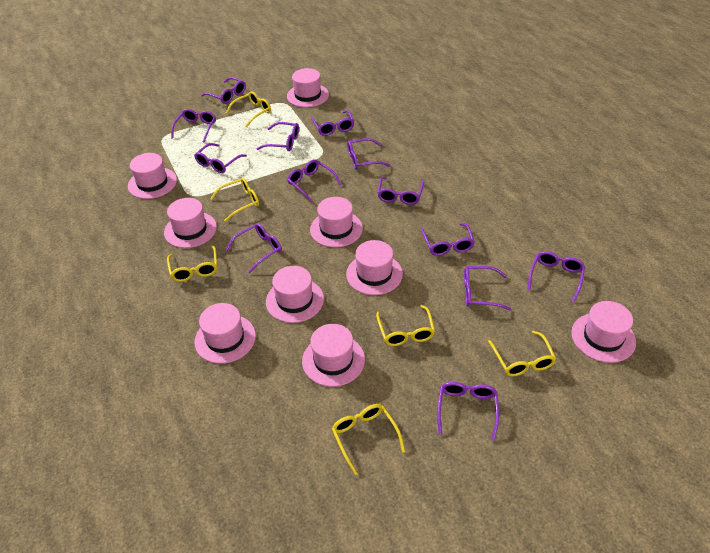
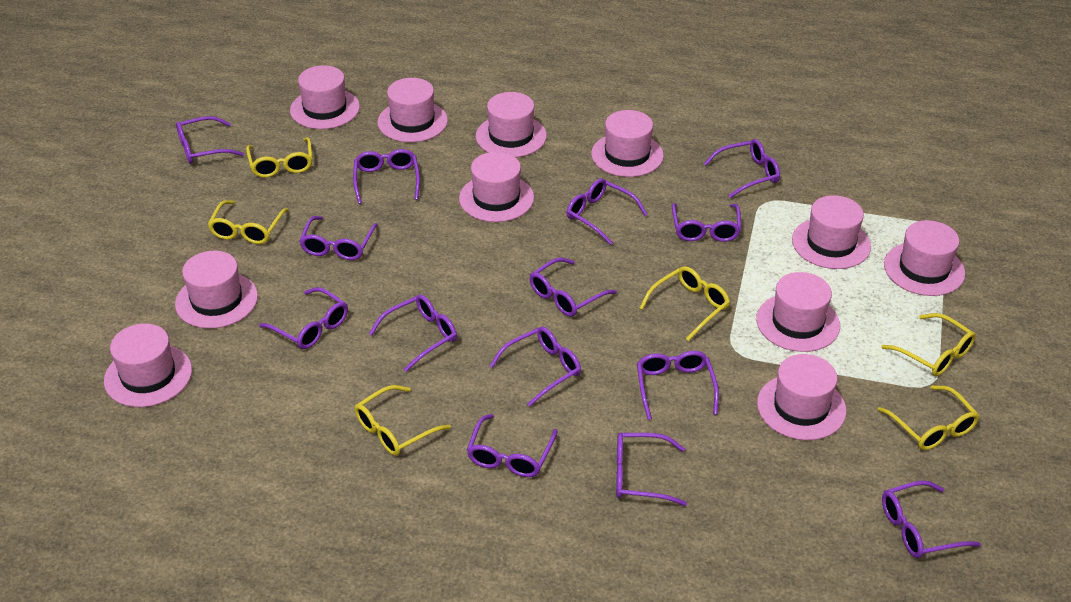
pink hat: 9 -> 11
purple glasses: 13 -> 14

